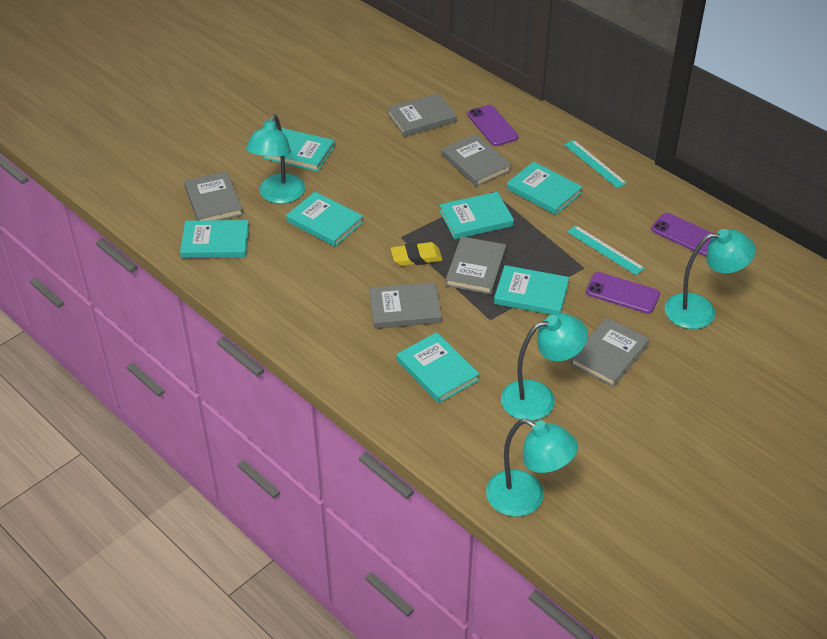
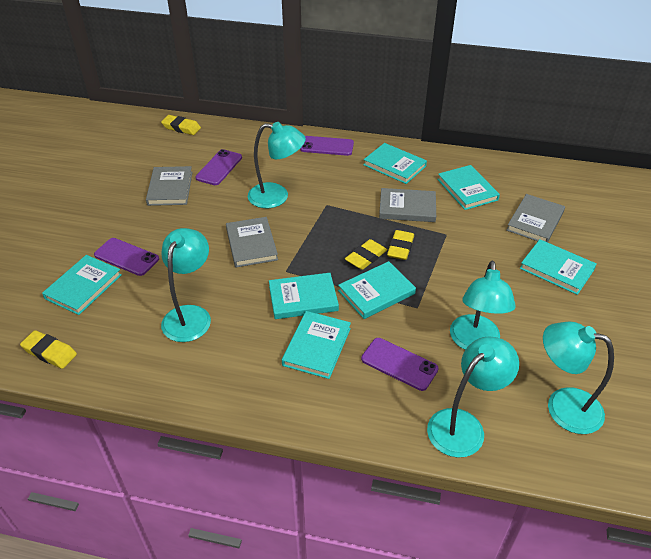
grey book: 6 -> 4
purple phone: 3 -> 4
turquoise lamp: 4 -> 5
turquoise ruler: 2 -> 0
yellow eraser: 1 -> 4

